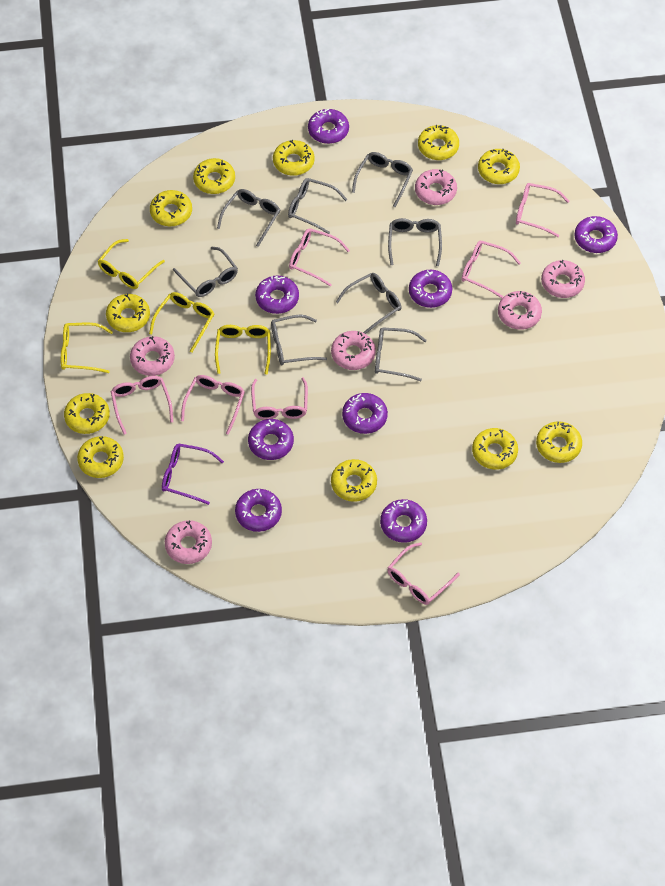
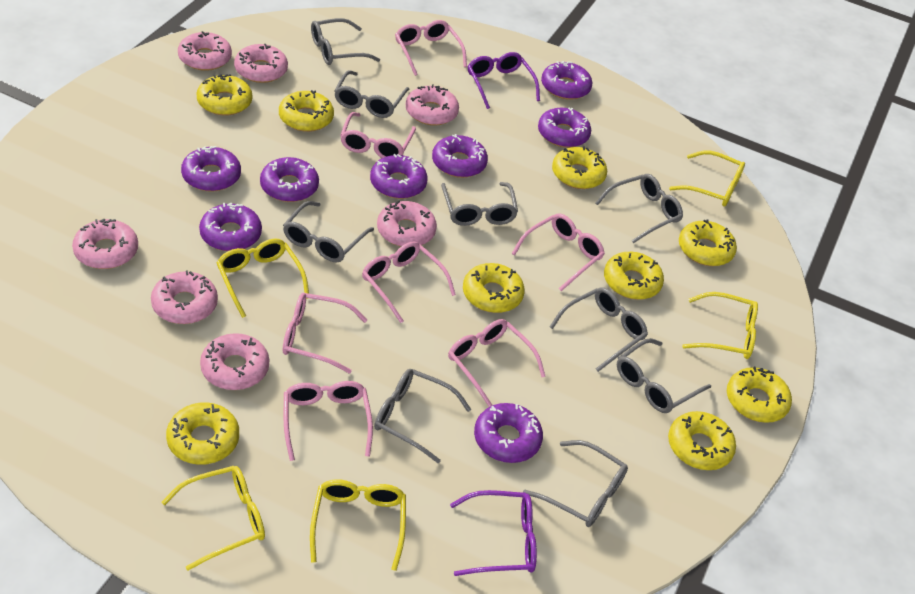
grey glasses: 8 -> 9
pink donut: 6 -> 7
purple glasses: 1 -> 2
yellow donut: 11 -> 9
yellow glasses: 4 -> 5

